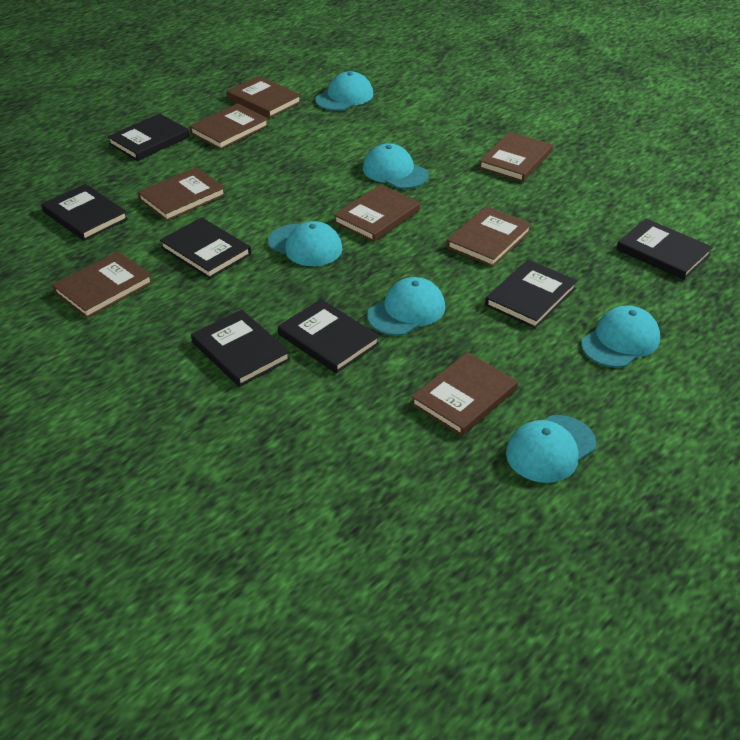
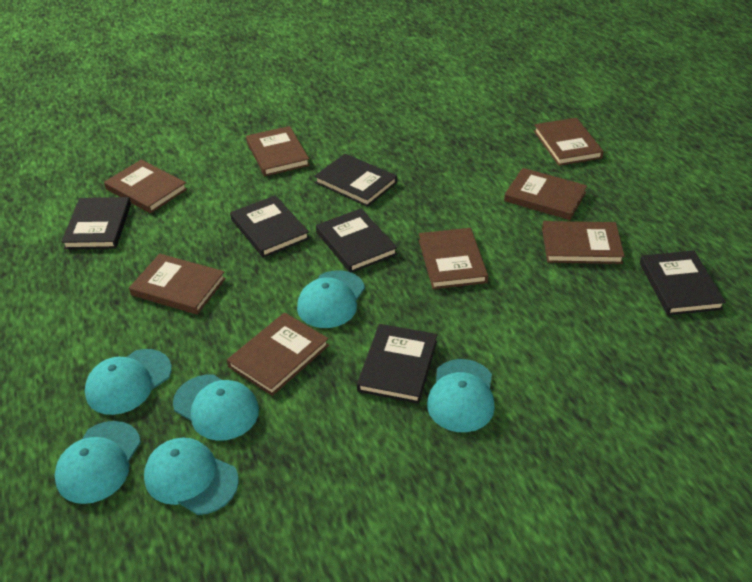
black book: 7 -> 6

